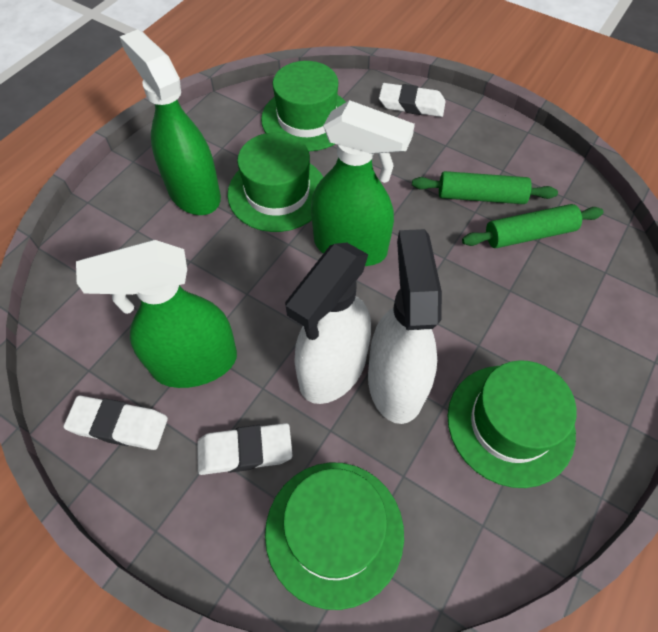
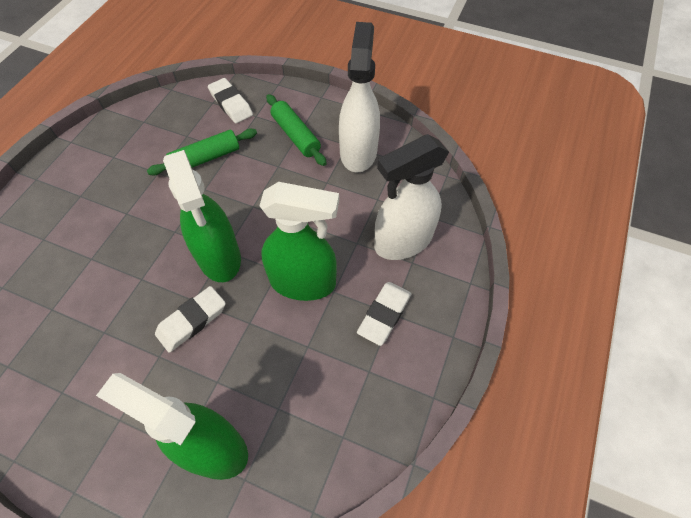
green hat: 4 -> 0

